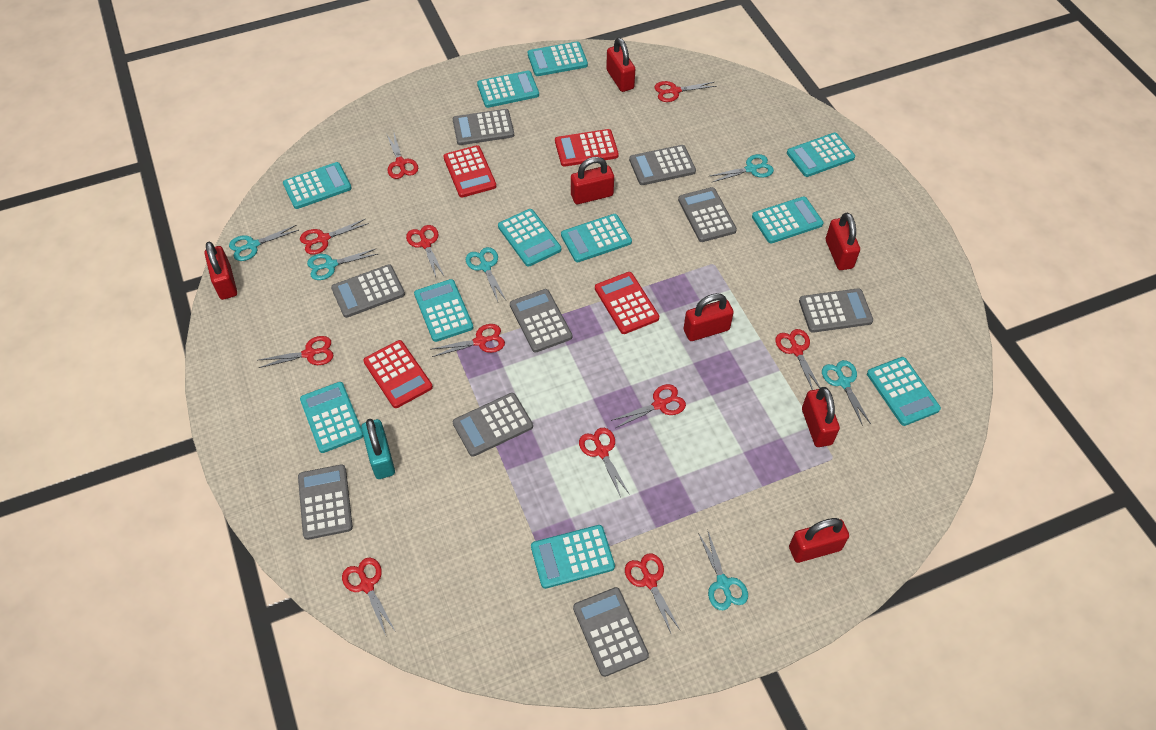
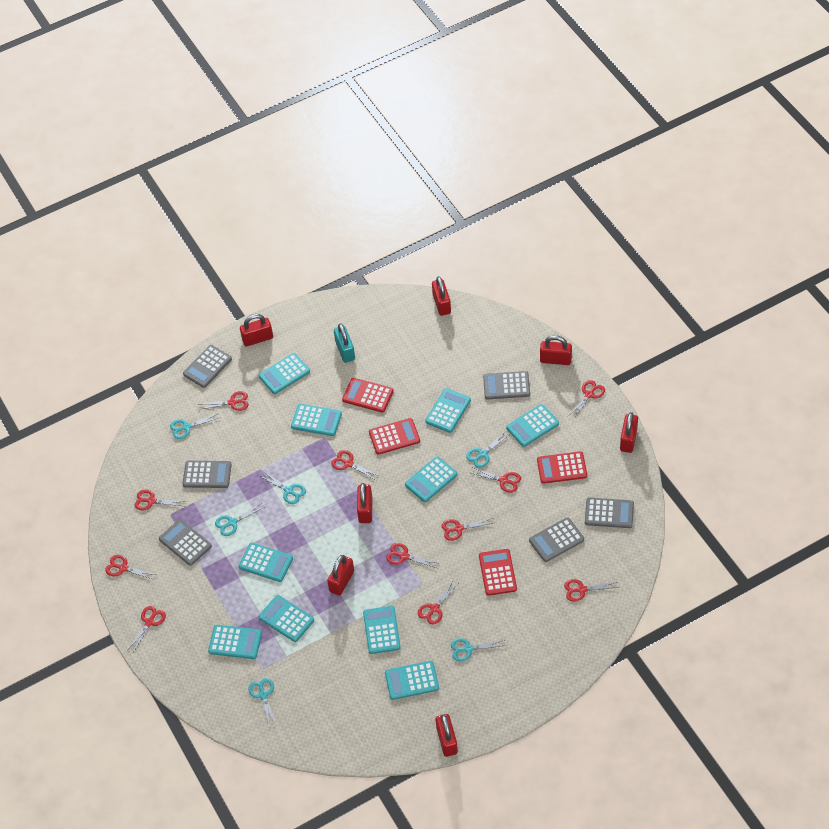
grey calculator: 9 -> 6
turquoise calculator: 11 -> 10

